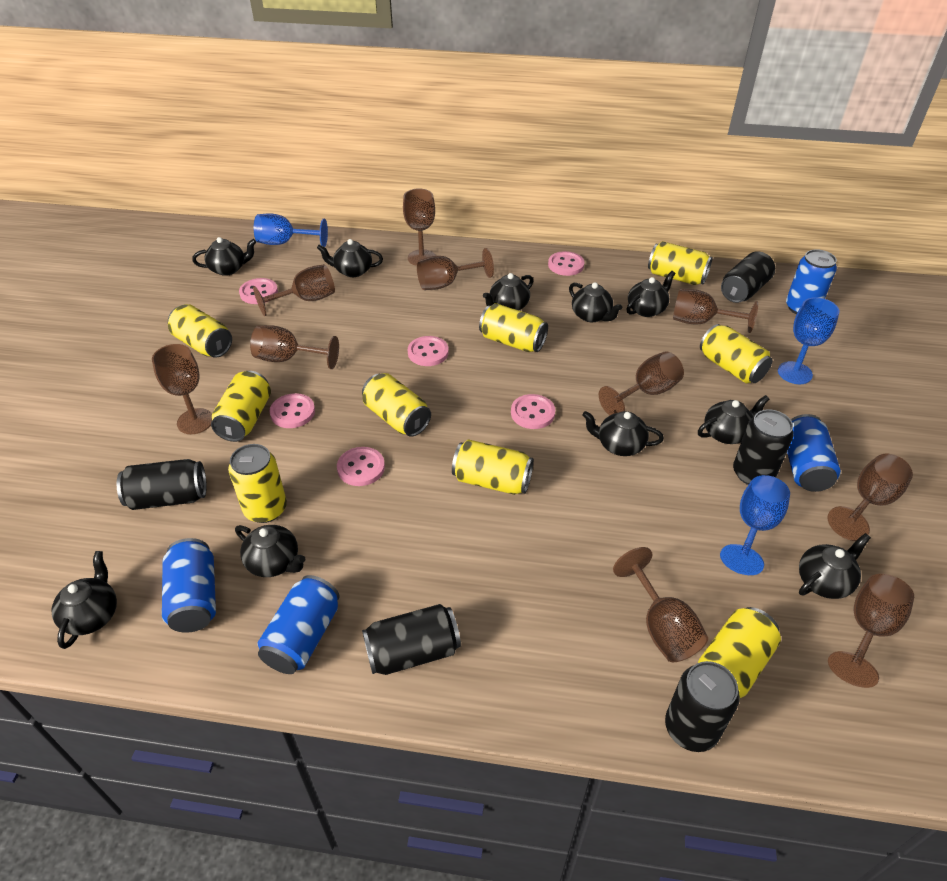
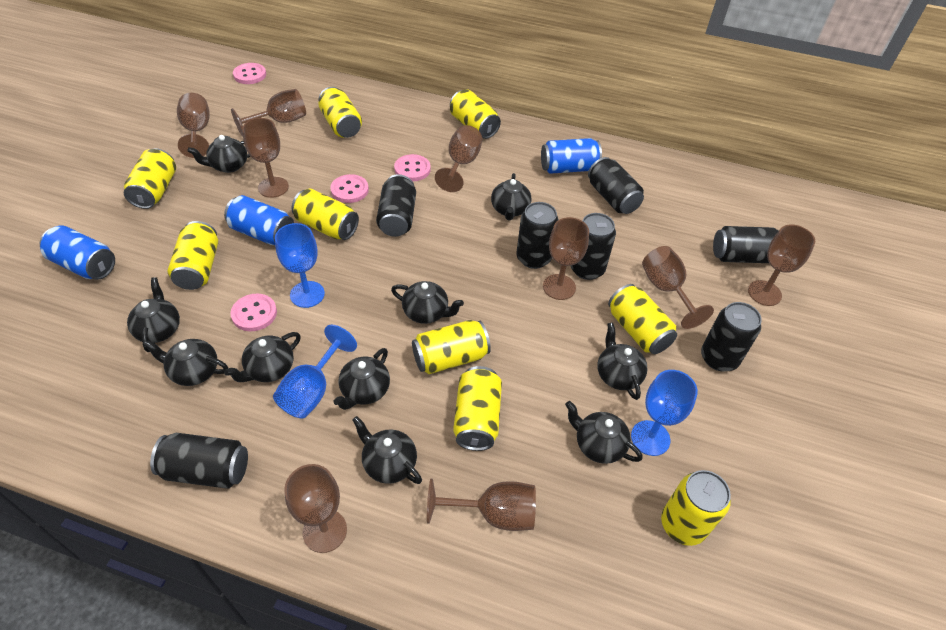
black can: 5 -> 7
blue can: 4 -> 3
brown goblet: 10 -> 9
pink button: 6 -> 4

